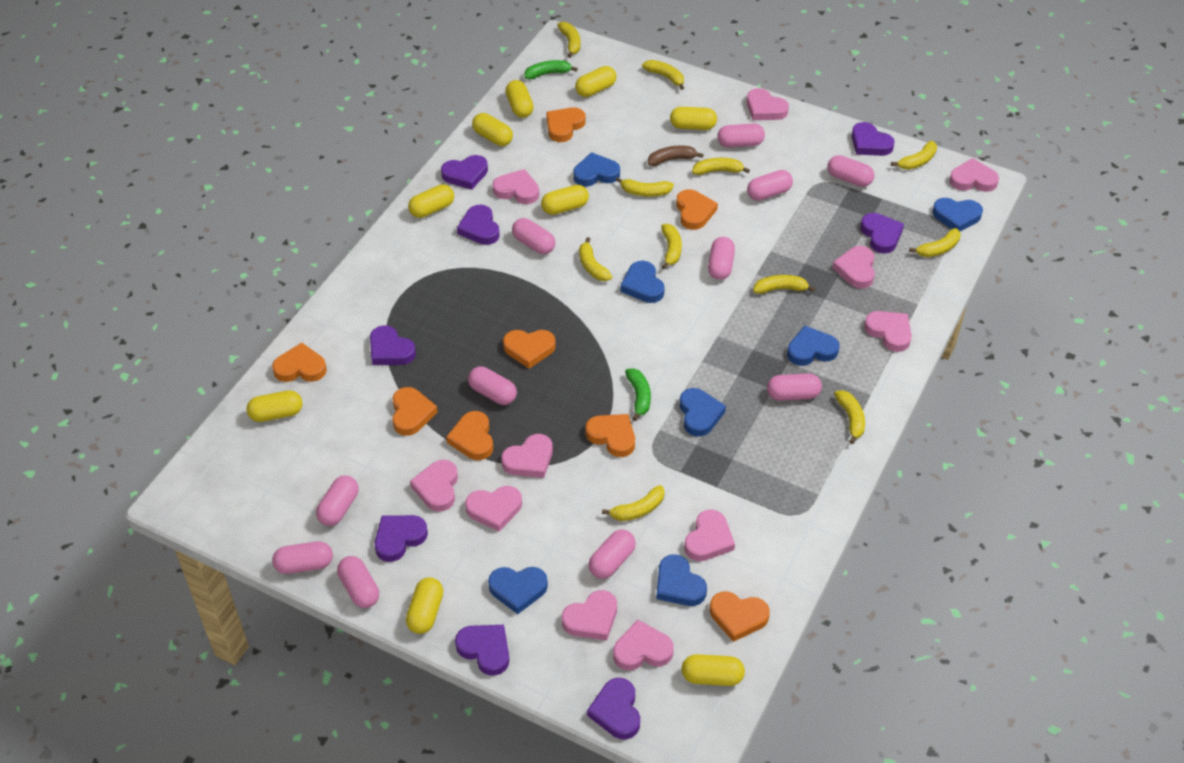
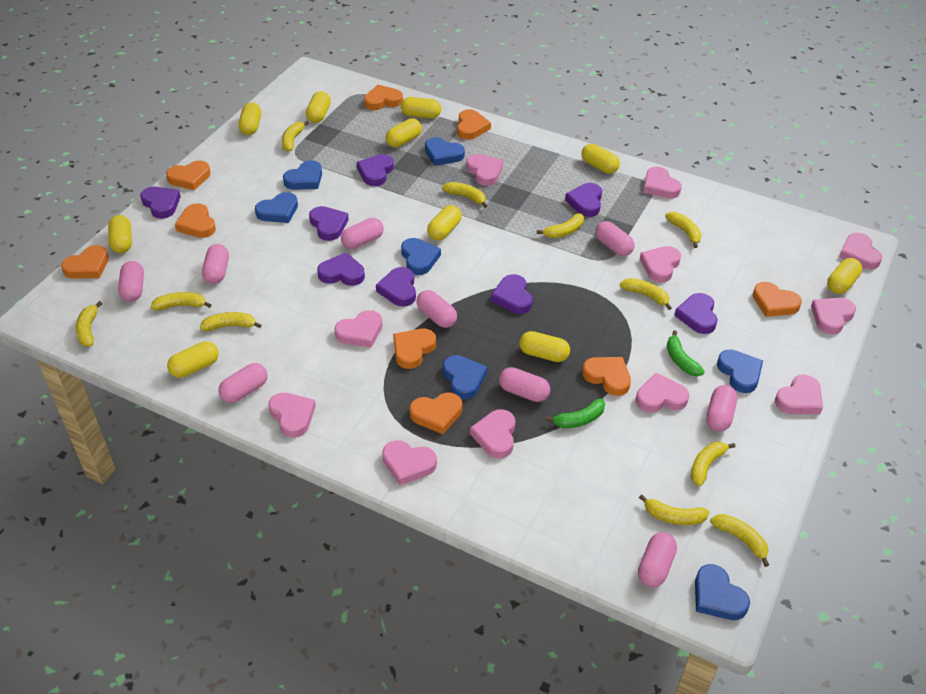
brown banana: 1 -> 0
orange heart: 8 -> 9
pink capsule: 11 -> 9
yellow capsule: 9 -> 10

